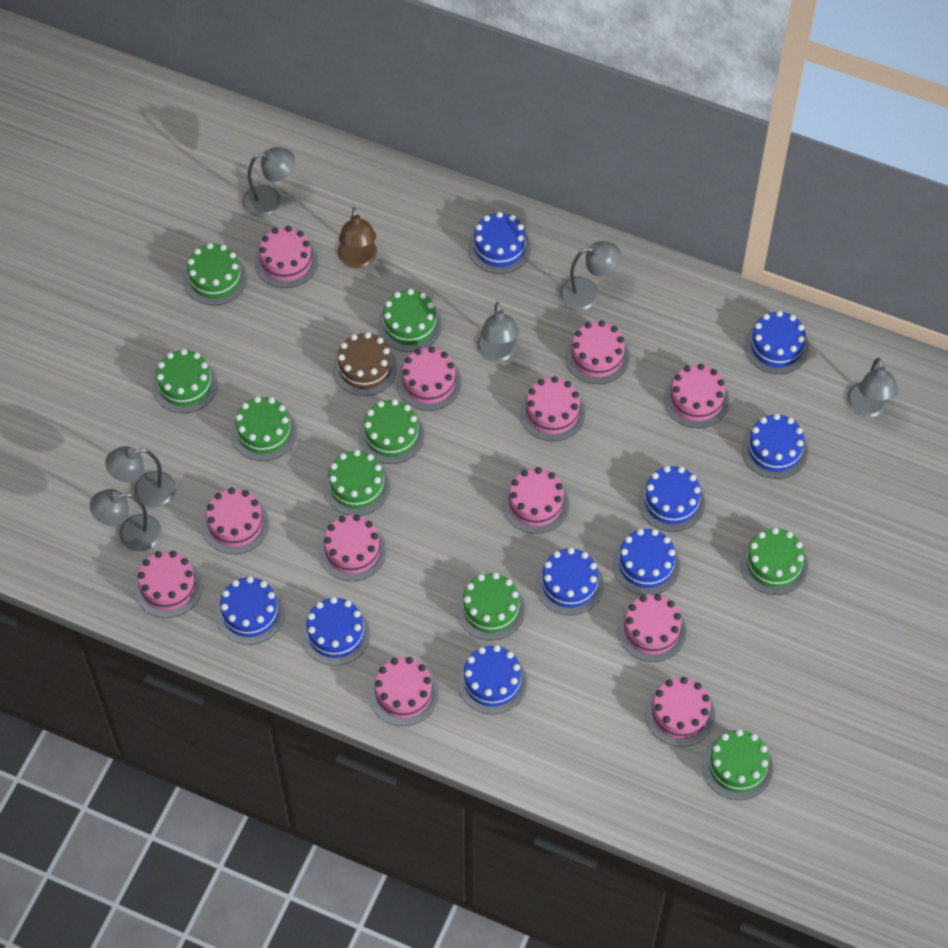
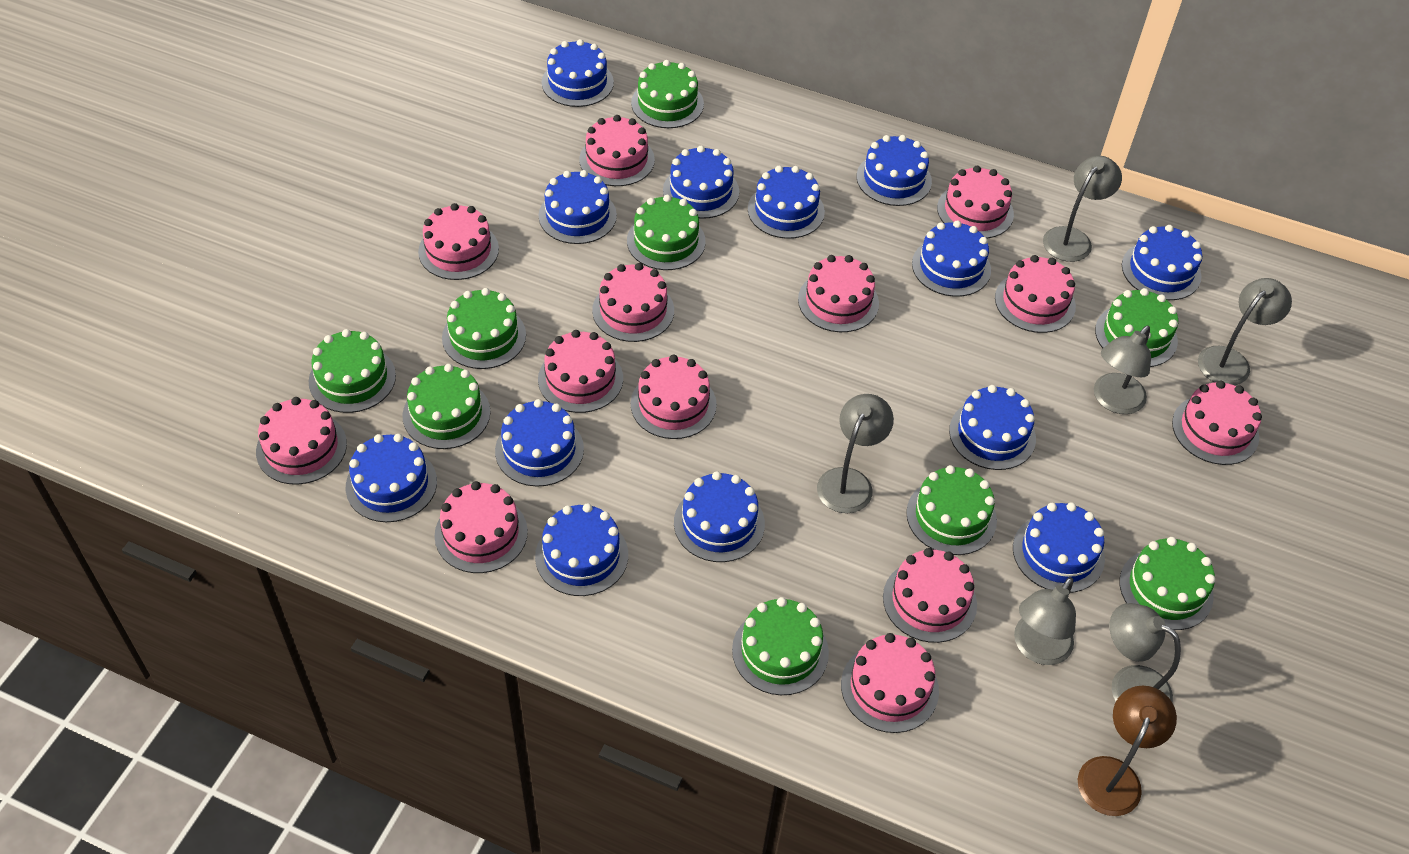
blue cake: 9 -> 13
brown cake: 1 -> 0
pink cake: 12 -> 13

